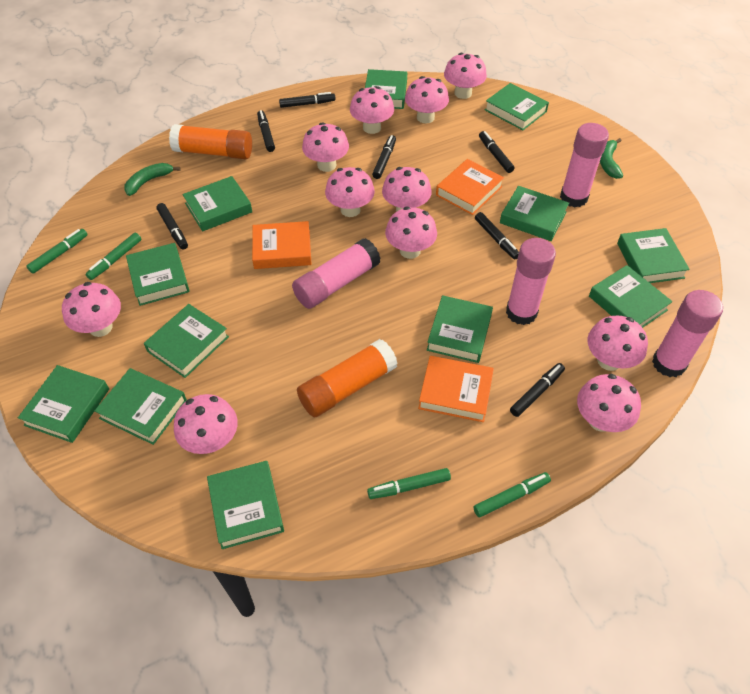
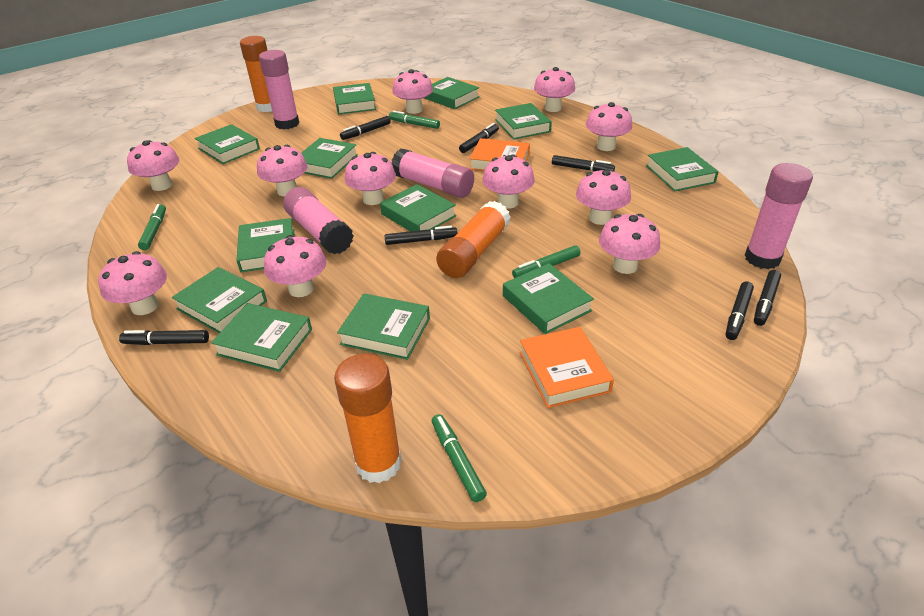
green banana: 2 -> 0
orange book: 3 -> 2
orange glue stick: 2 -> 3

